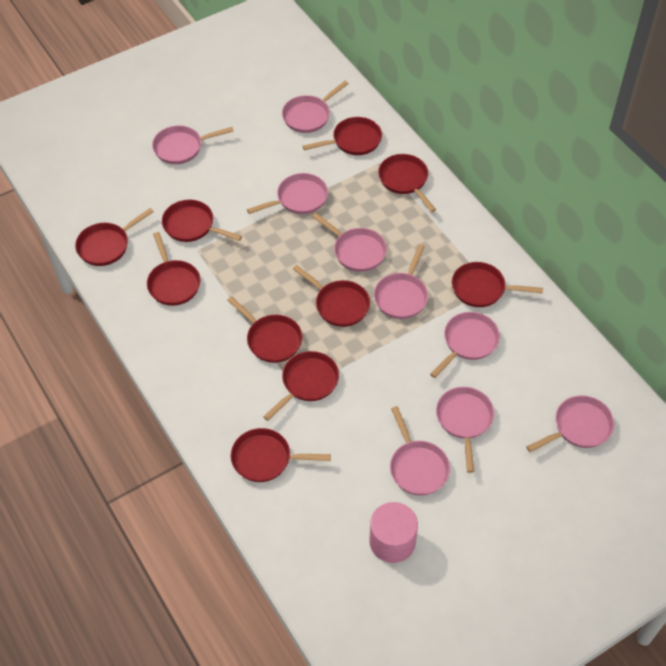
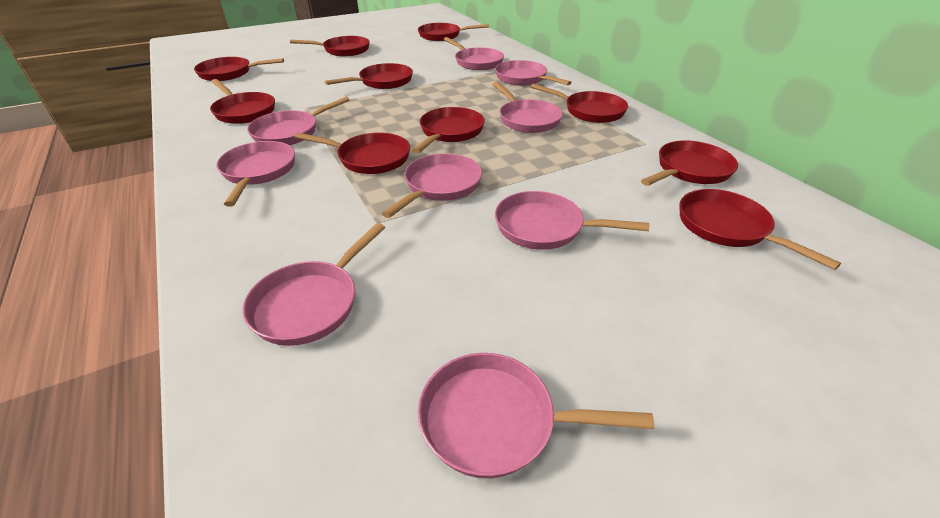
pink cylinder: 1 -> 0

